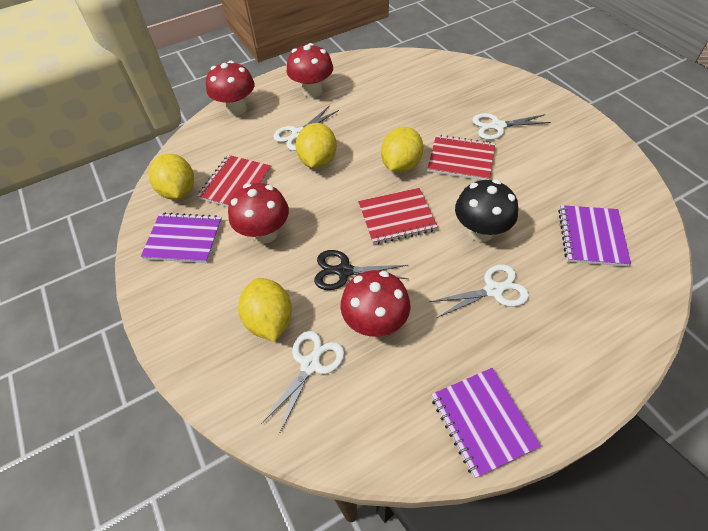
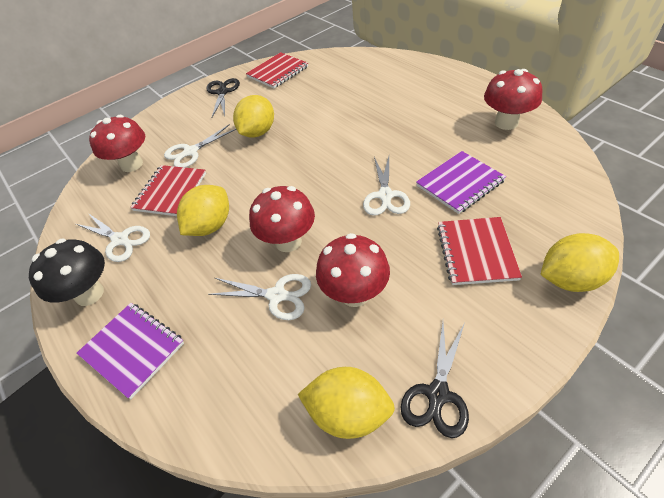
black scissors: 1 -> 2
purple notebook: 3 -> 2

